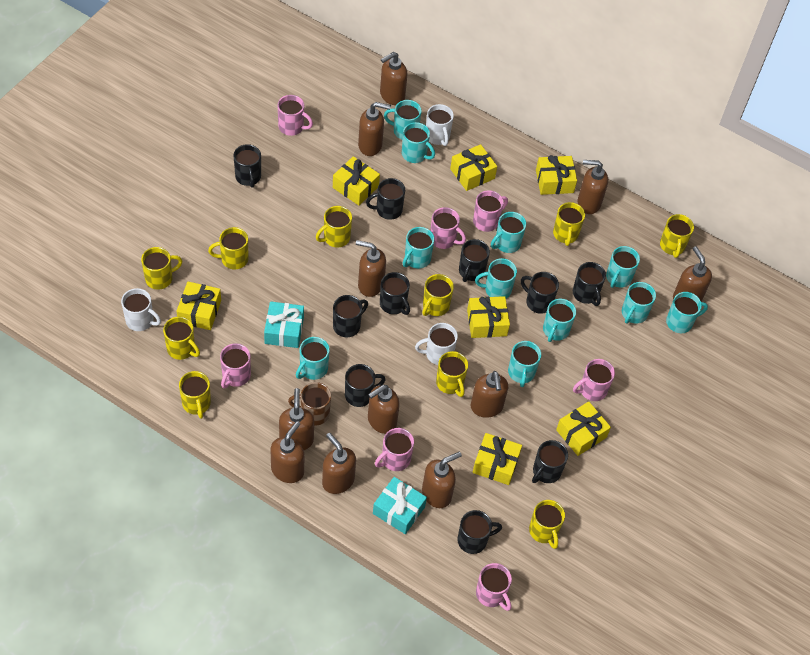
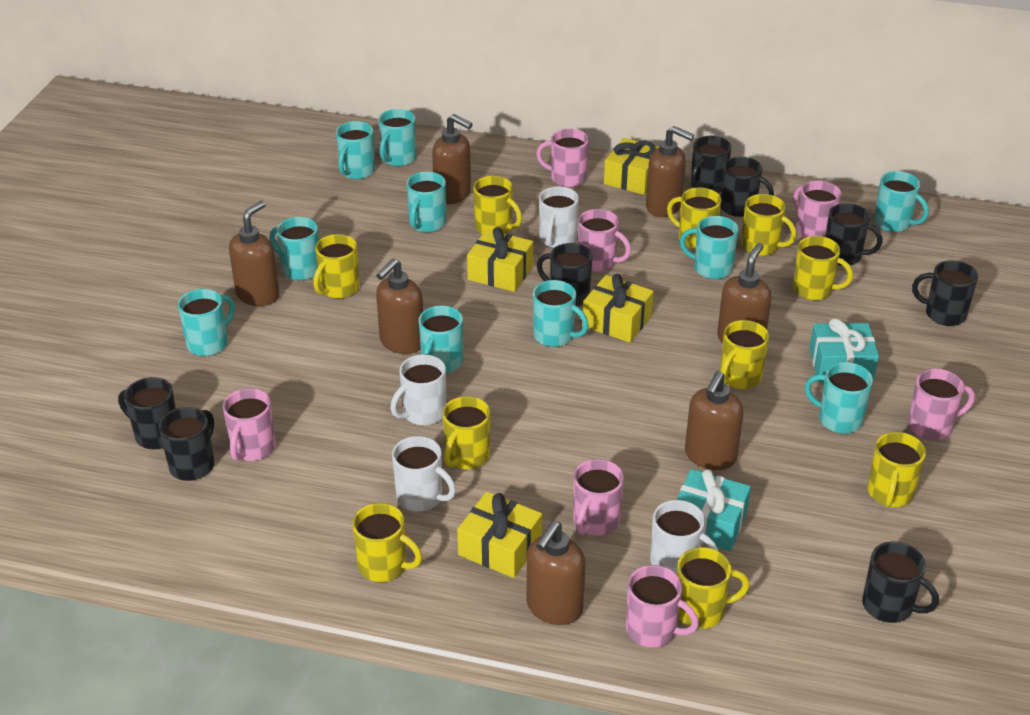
black mug: 10 -> 8
brown mug: 1 -> 0
brown soap dispenser: 11 -> 7
turquoise mug: 11 -> 10
white mug: 3 -> 4
yellow gift: 7 -> 4

